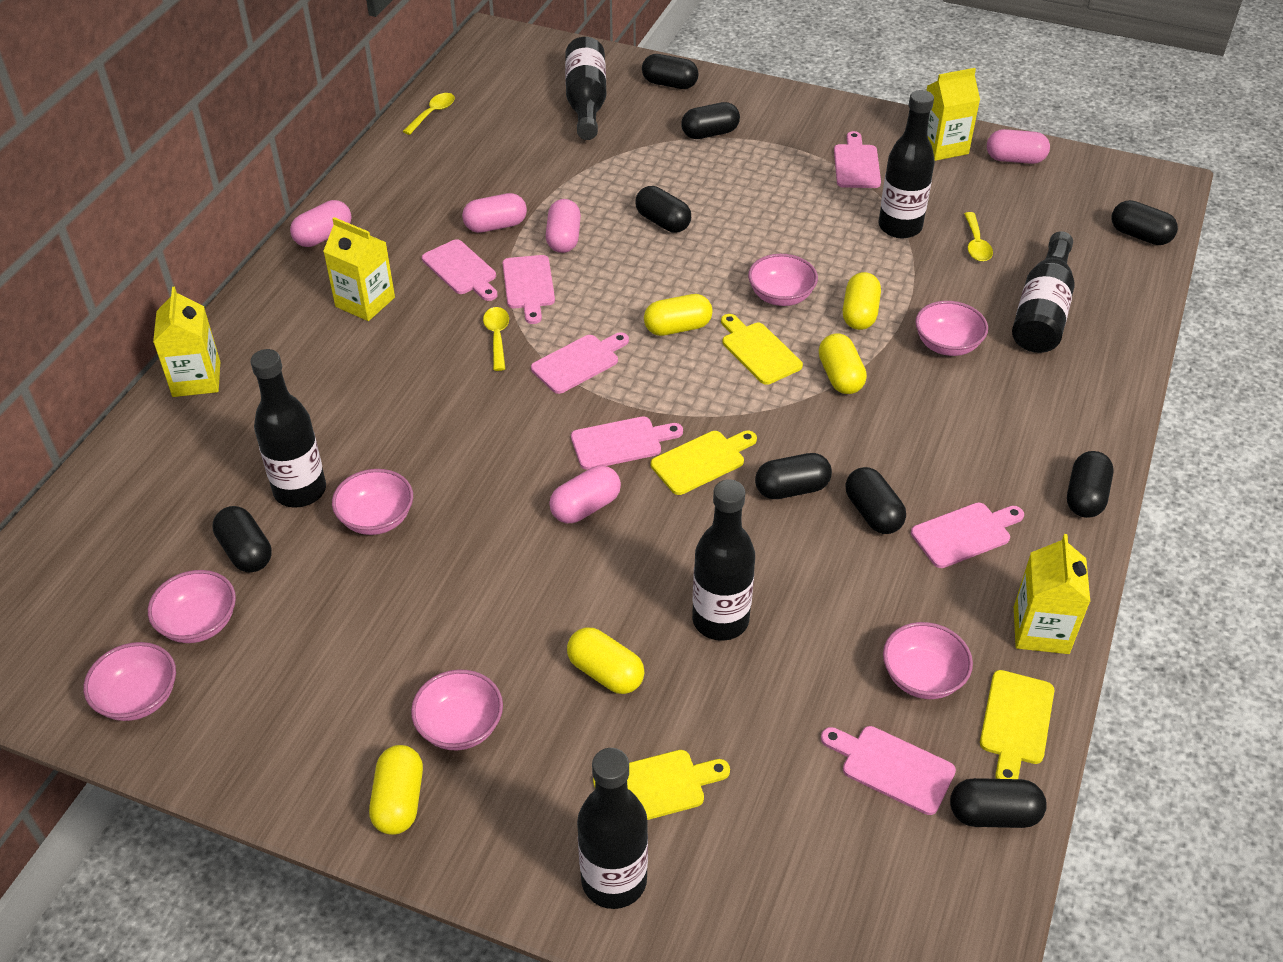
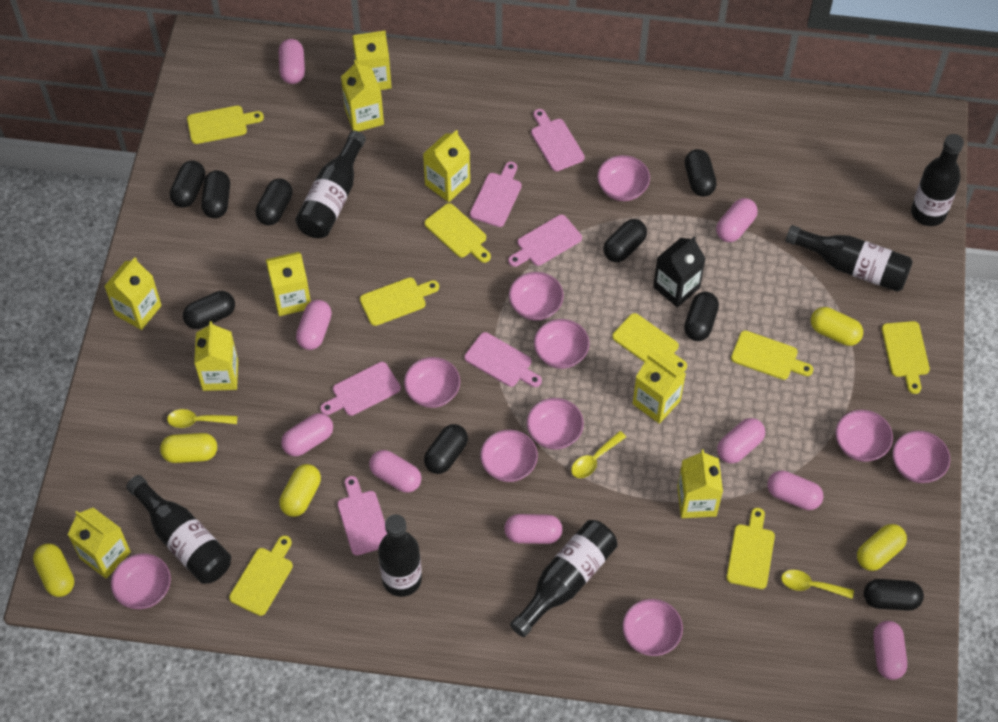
black carton: 0 -> 1
pink bowl: 7 -> 10
pink capsule: 5 -> 9
pink cutting board: 7 -> 6
yellow carton: 4 -> 9
yellow cutting board: 4 -> 8

